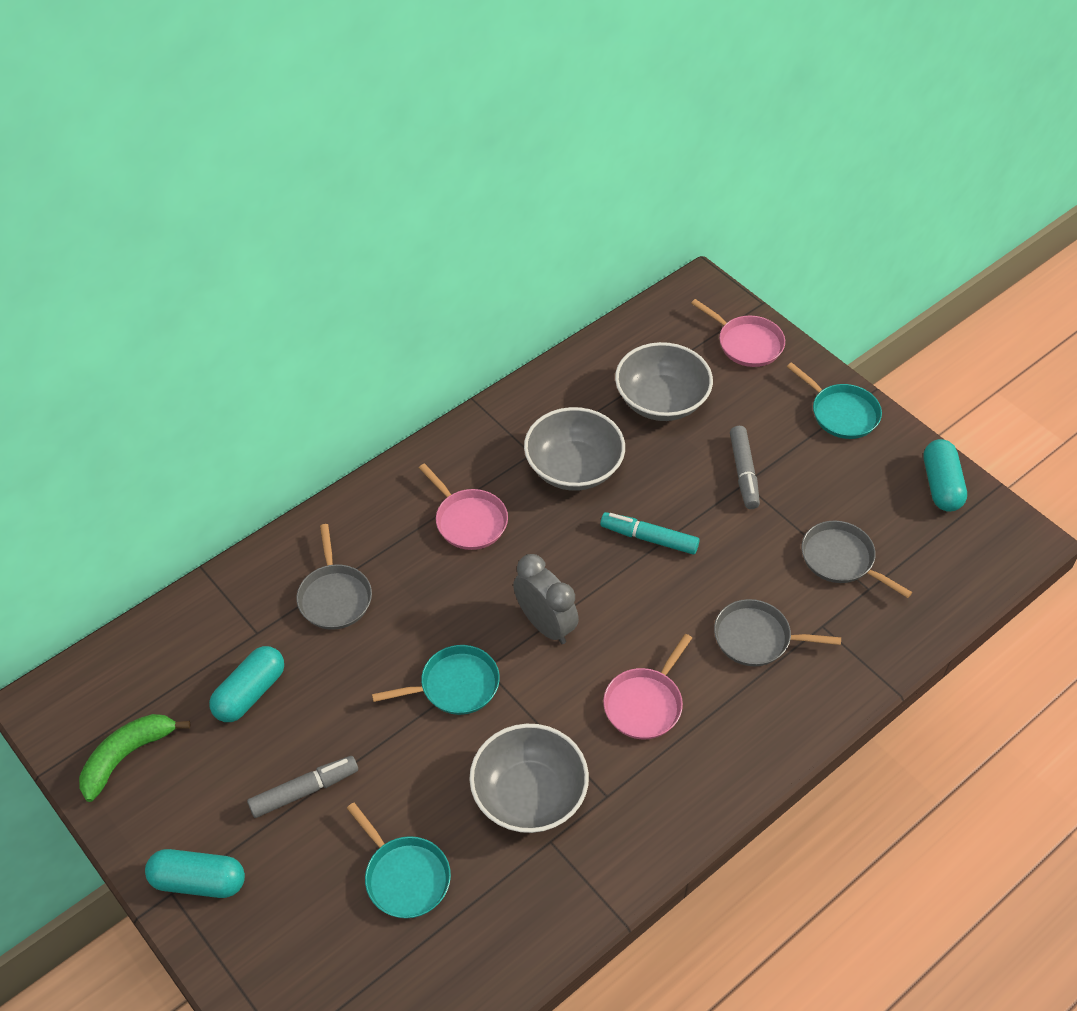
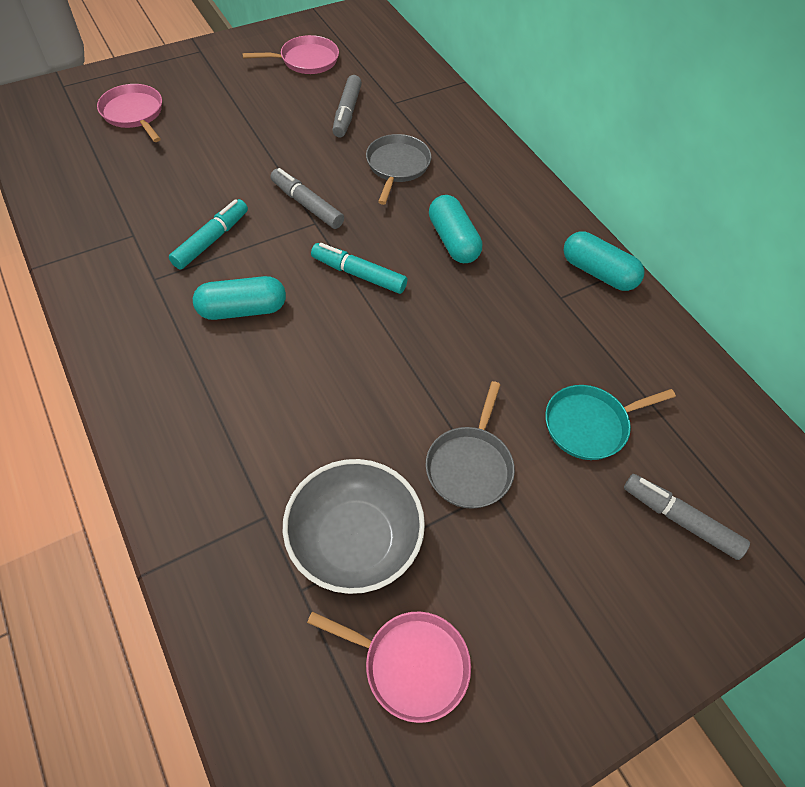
green banana: 1 -> 0
grey bowl: 3 -> 1
grey clock: 1 -> 0
grey marker: 2 -> 3
grey pan: 3 -> 2
turquoise marker: 1 -> 2
turquoise pan: 3 -> 1

